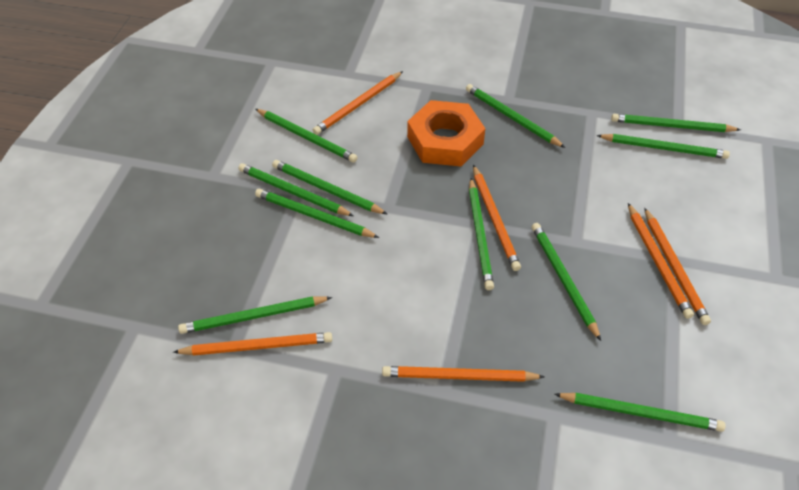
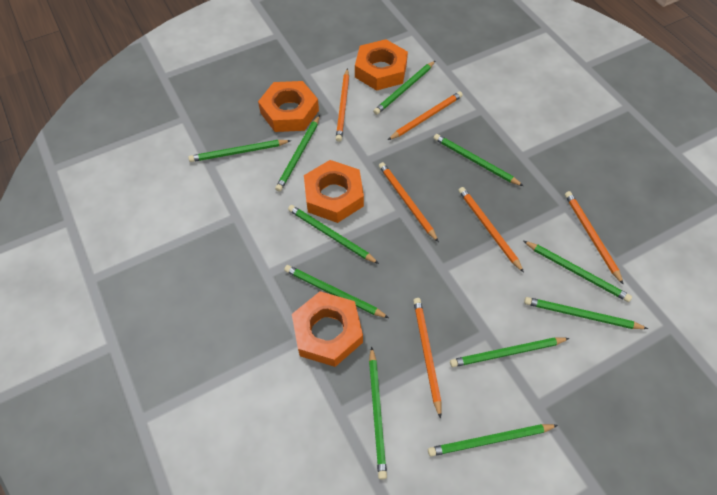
orange nut: 1 -> 4

